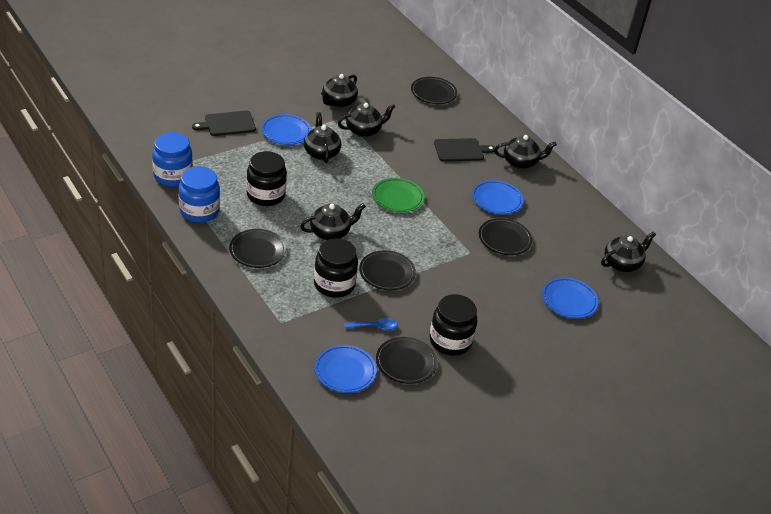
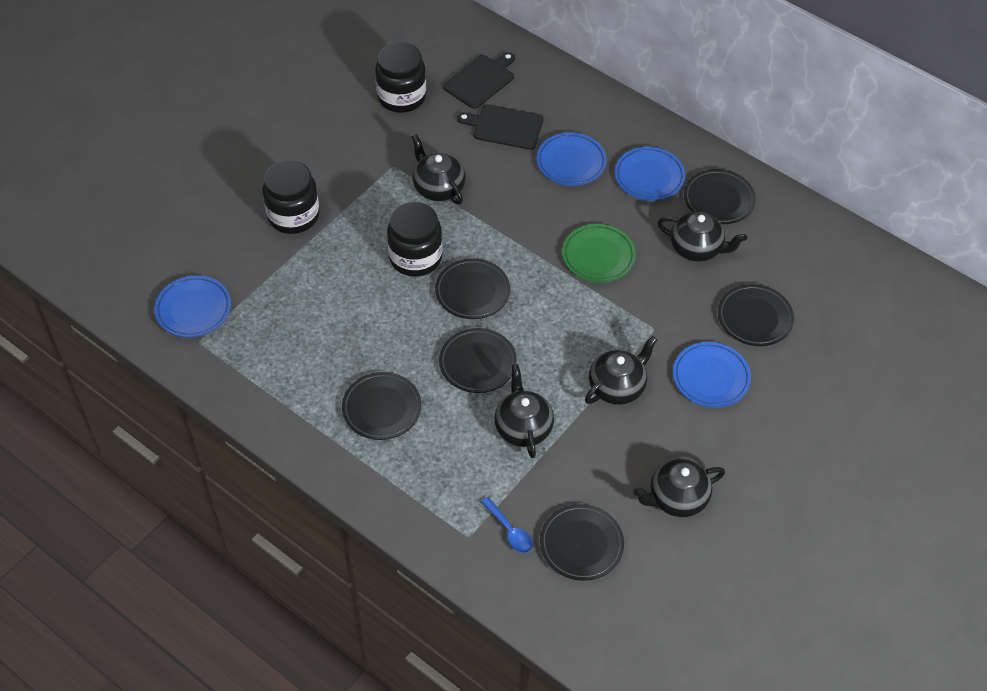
black plate: 5 -> 6
black teapot: 6 -> 5
blue jar: 2 -> 0

